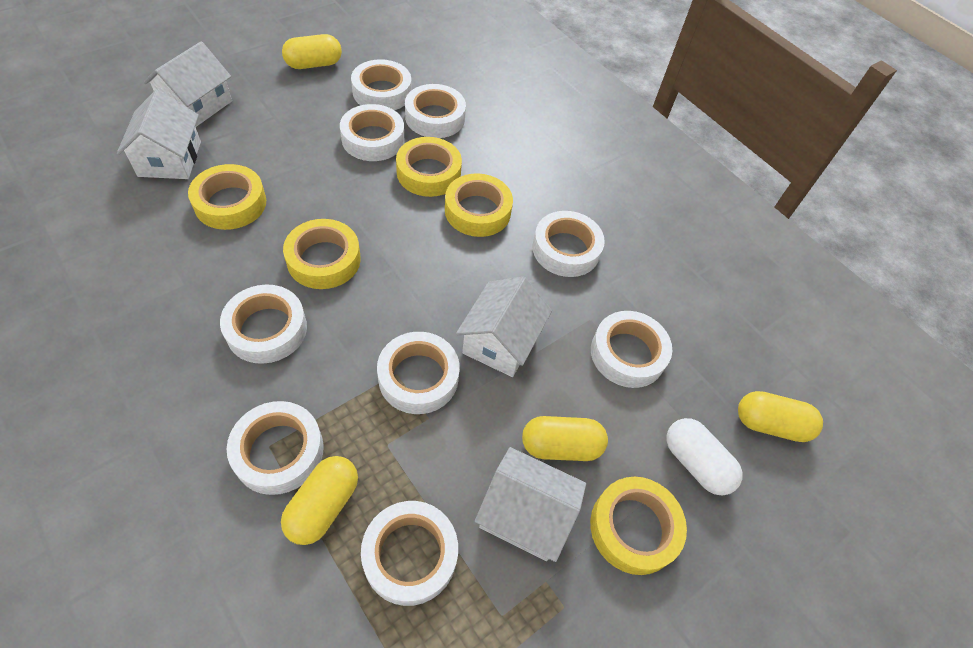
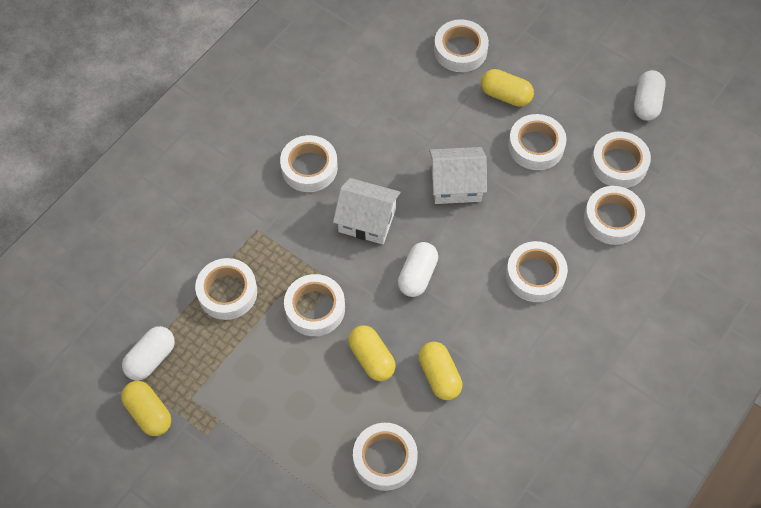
white capsule: 1 -> 3
white house: 4 -> 2
yellow tape: 5 -> 0

